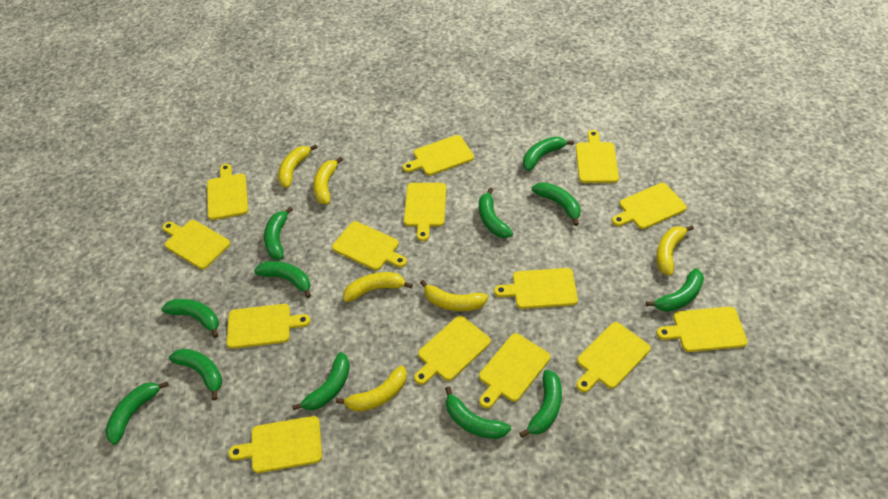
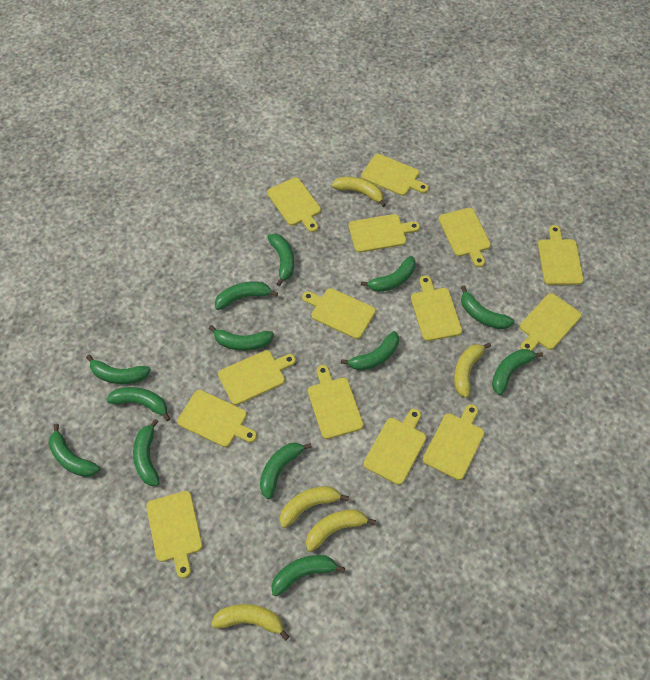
green banana: 12 -> 13
yellow banana: 6 -> 5

